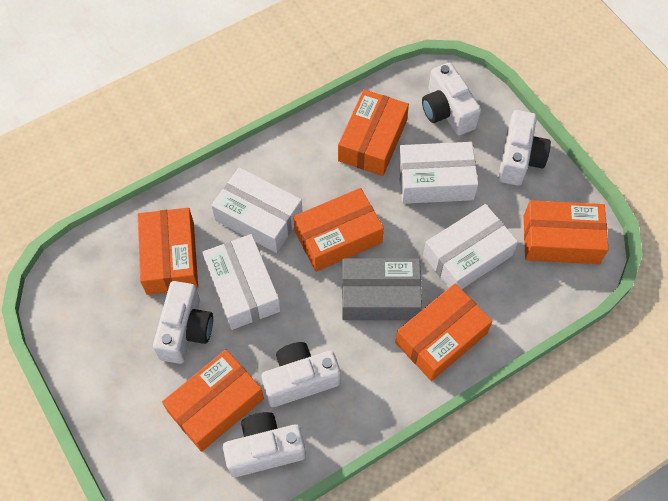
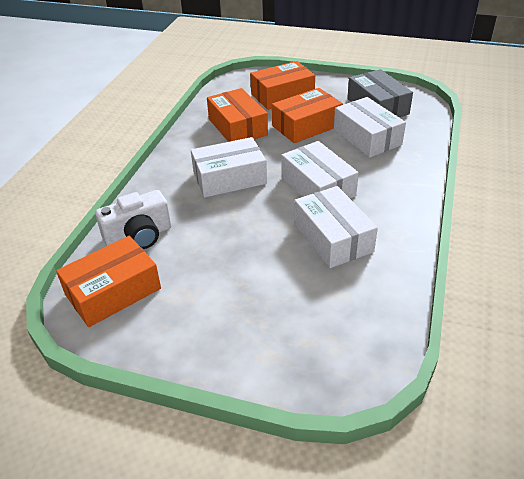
orange box: 6 -> 4
white camera: 5 -> 1

